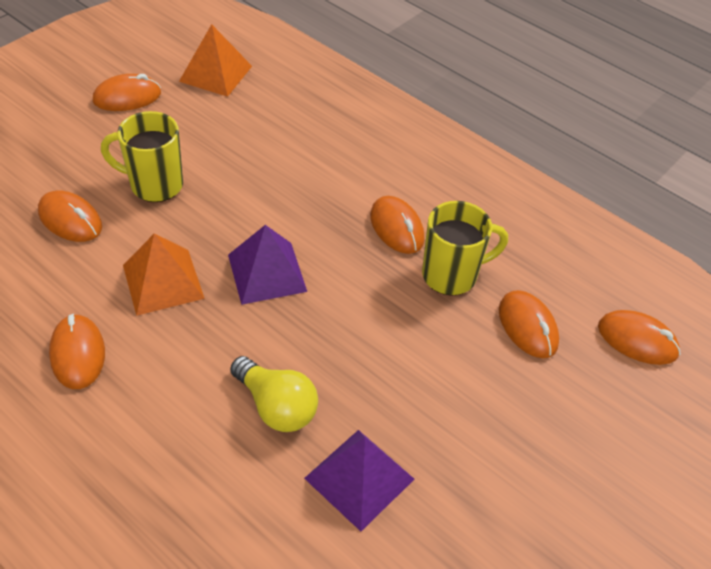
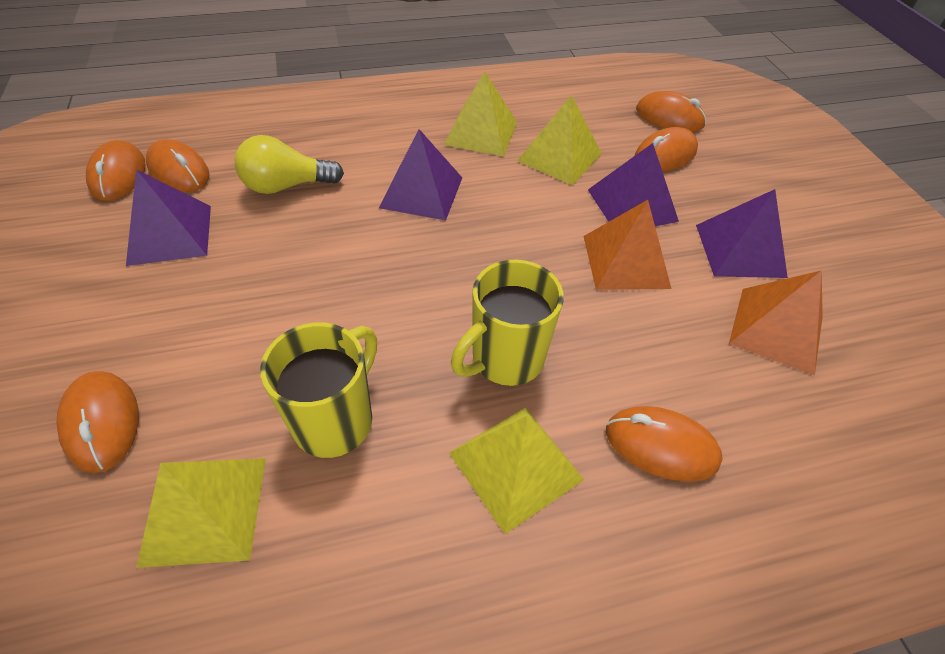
purple pyramid: 2 -> 4
yellow pyramid: 0 -> 4

